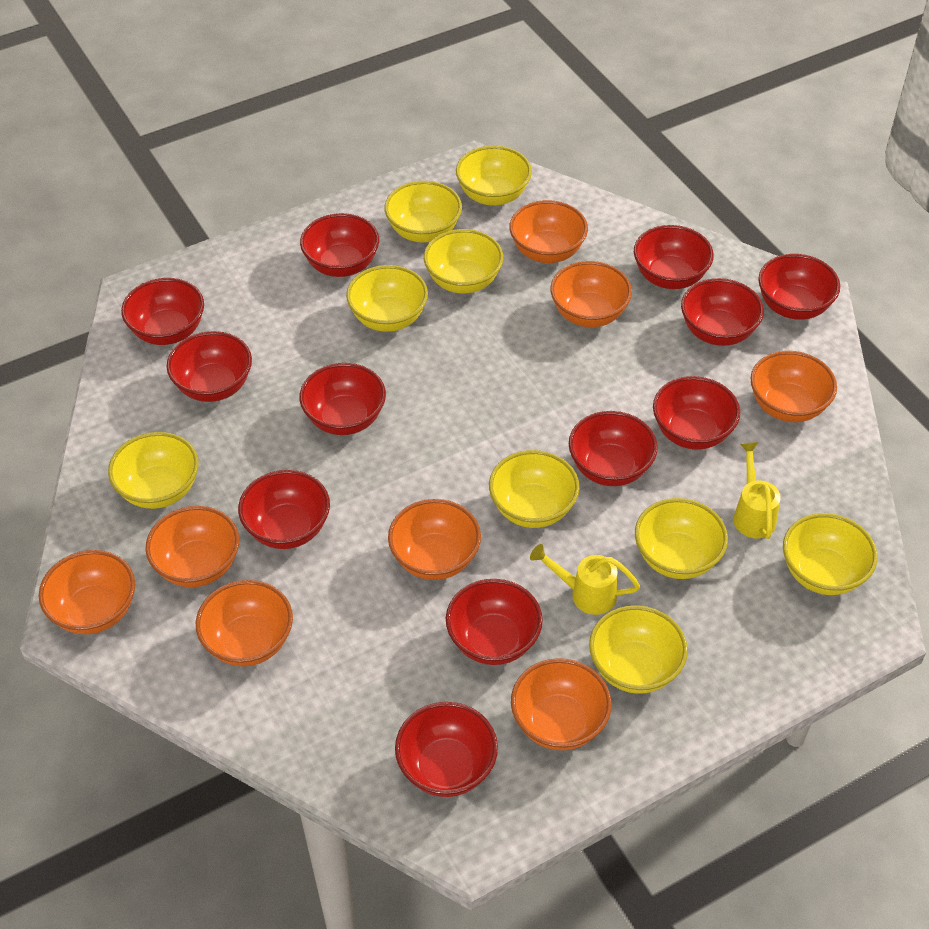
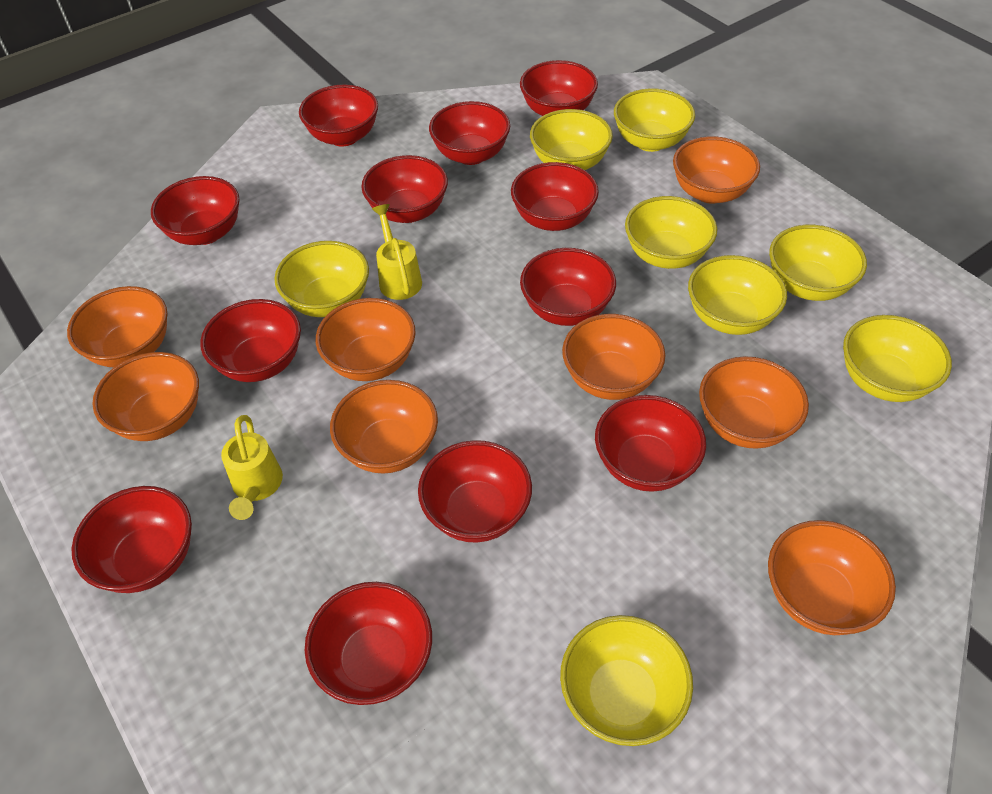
yellow bowl: 9 -> 8

